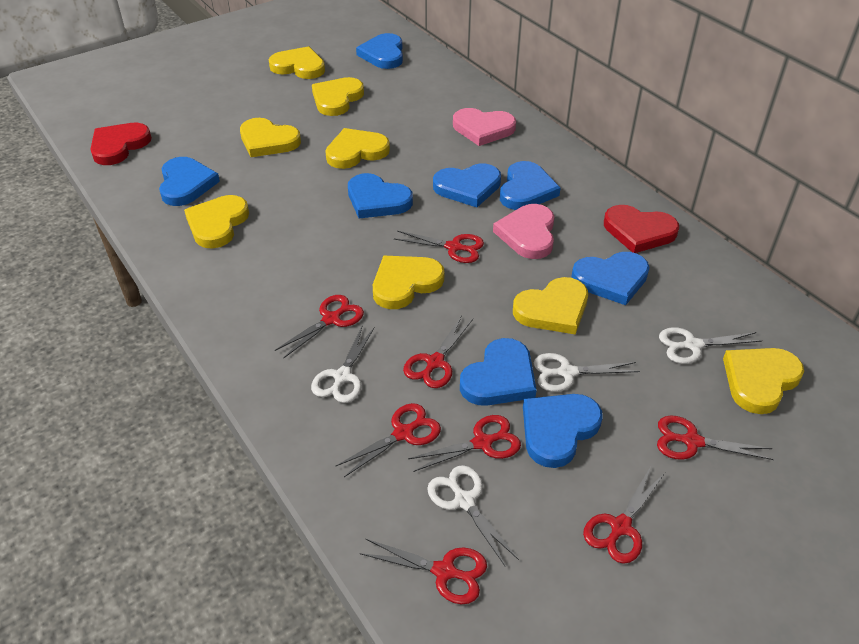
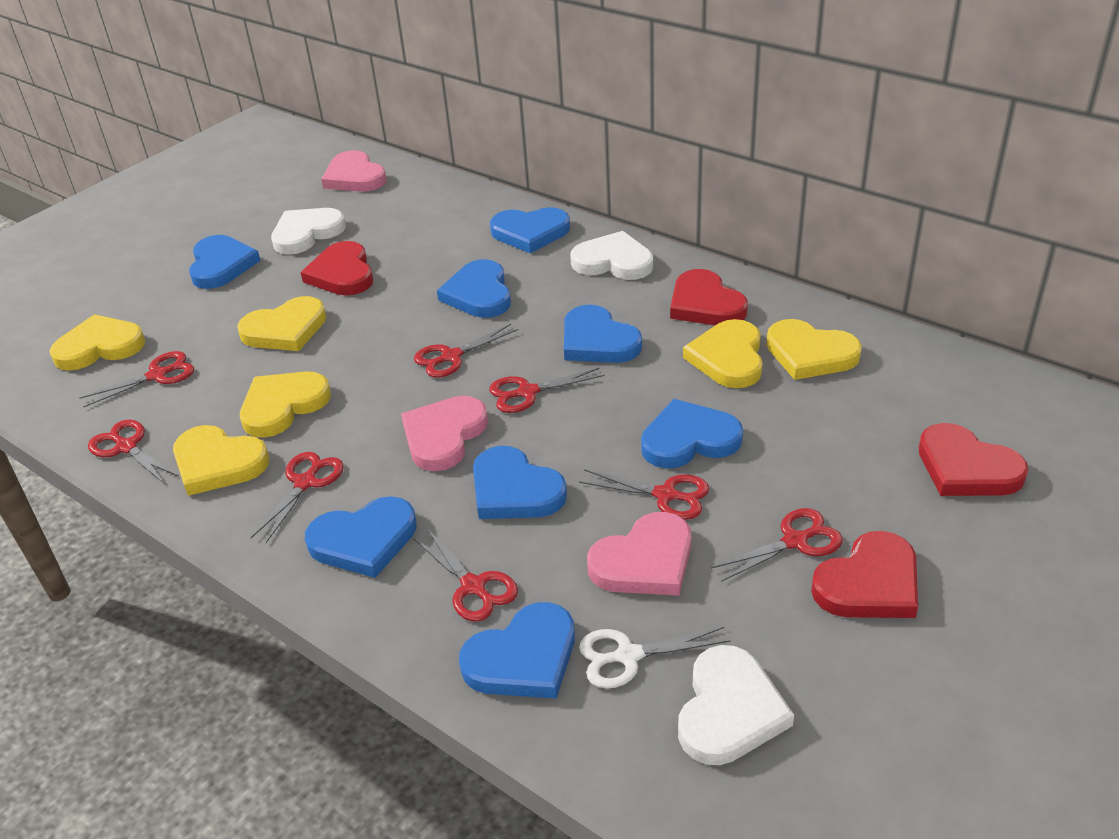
pink heart: 2 -> 3
red heart: 2 -> 4
white heart: 0 -> 3
white scissors: 4 -> 1
yellow heart: 8 -> 6

